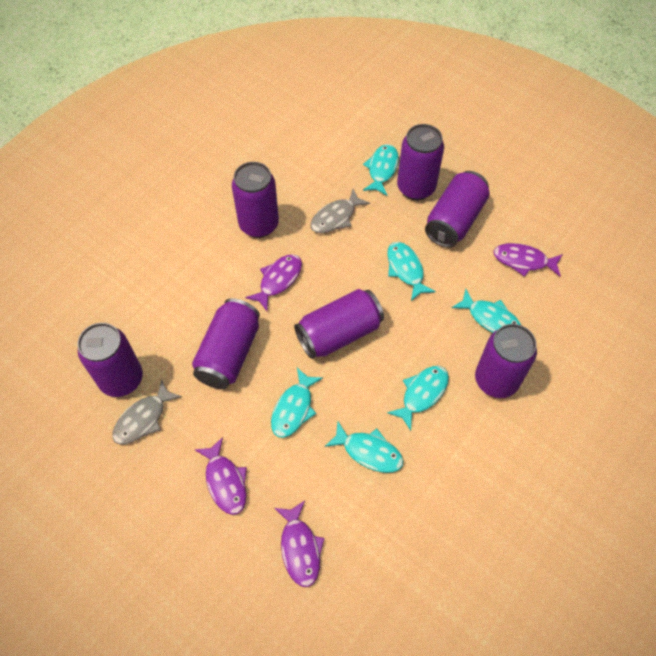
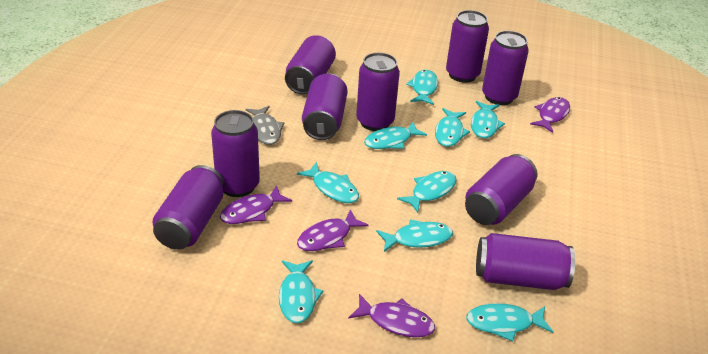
grey fish: 2 -> 1
purple can: 7 -> 9
turquoise fish: 6 -> 9

